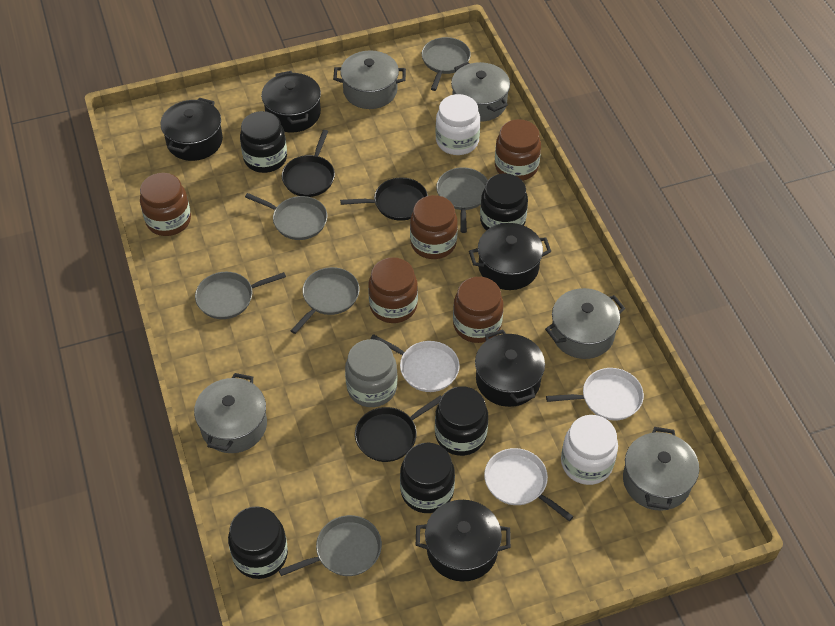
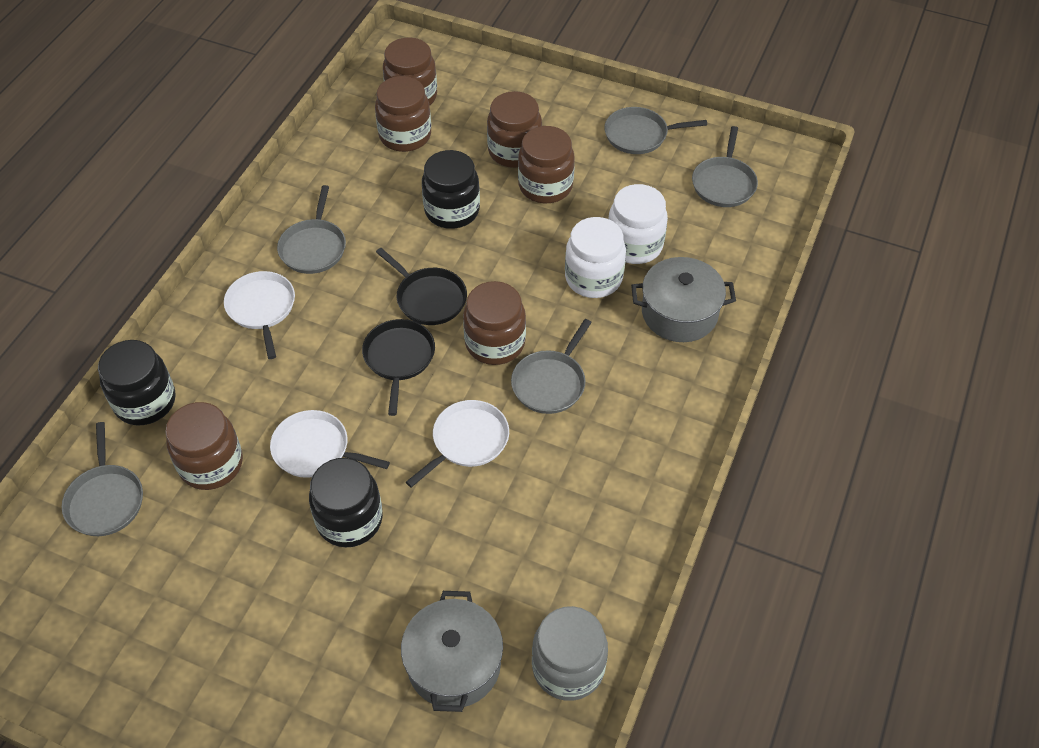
black jar: 5 -> 3
black pan: 3 -> 2
black pot: 5 -> 0
brown jar: 5 -> 6
grey pan: 6 -> 5
grey pot: 5 -> 2

